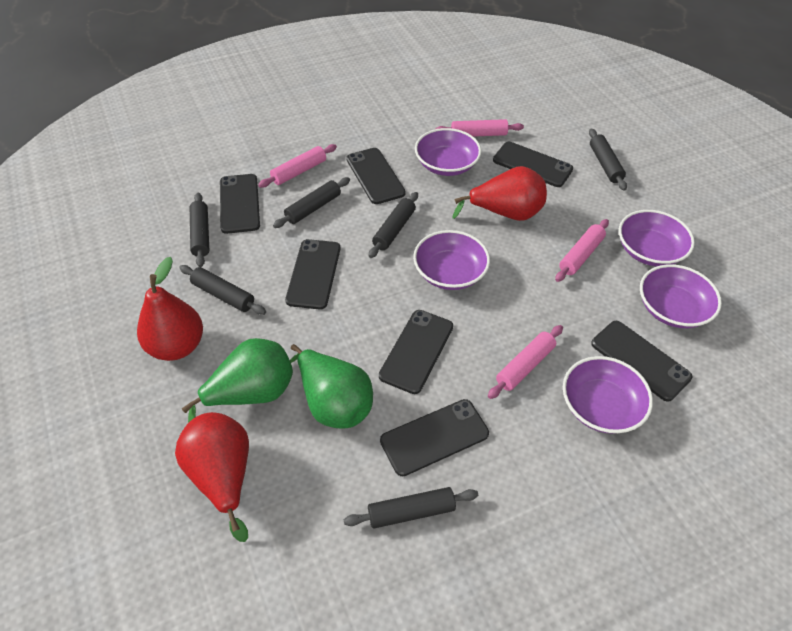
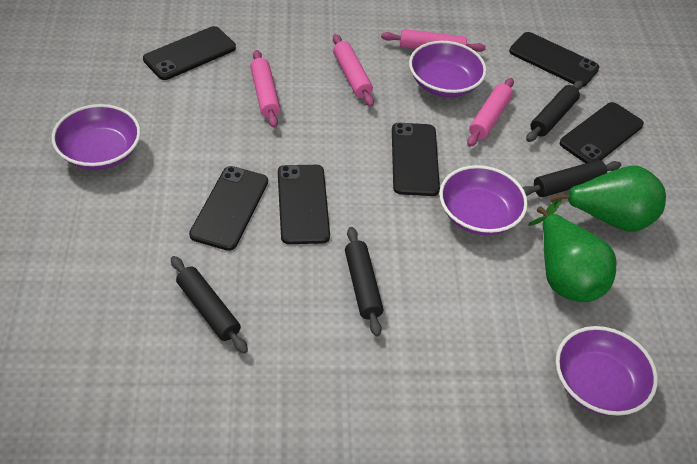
black phone: 7 -> 6
black rolling pin: 6 -> 4
purple bowl: 5 -> 4
red pear: 3 -> 0

